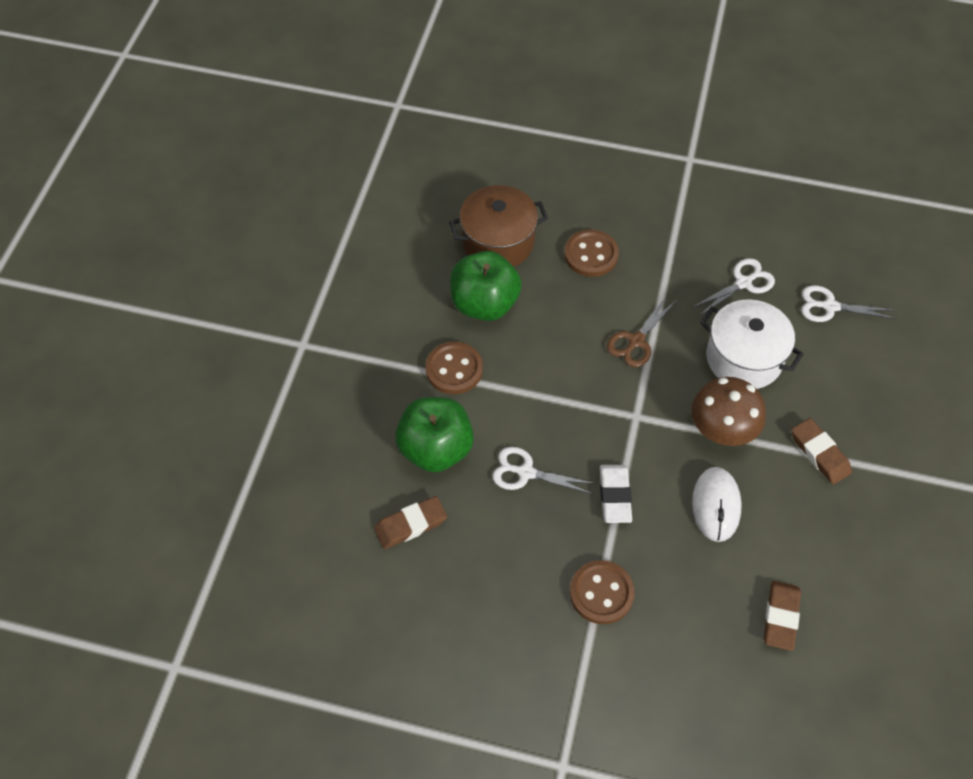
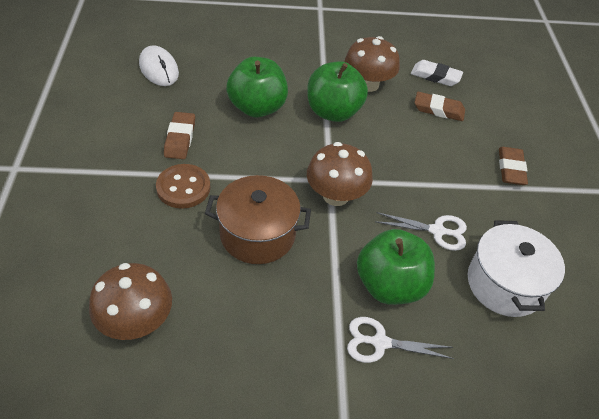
brown button: 3 -> 1
brown mushroom: 1 -> 3
brown scissors: 1 -> 0
green apple: 2 -> 3
white scissors: 3 -> 2

